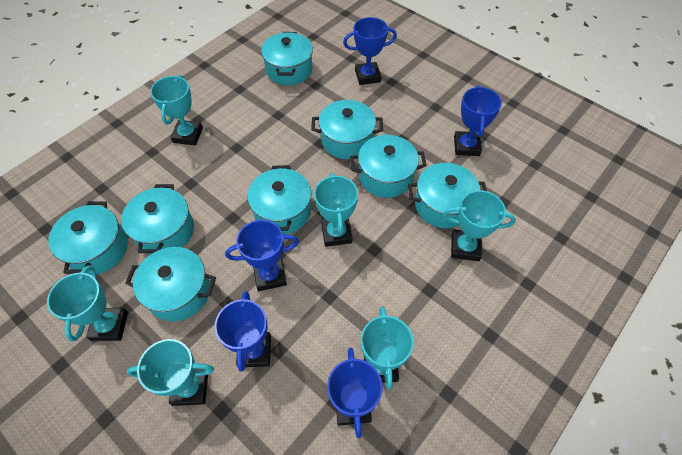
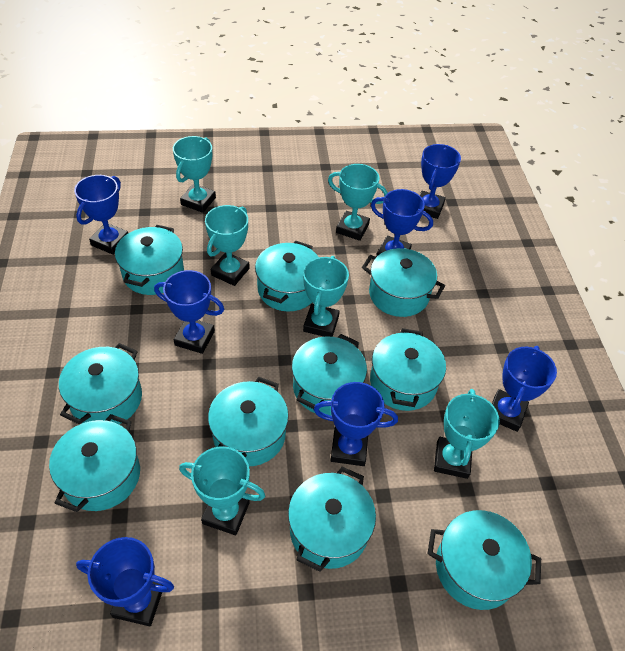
blue trophy: 5 -> 7
turquoise pot: 8 -> 10

